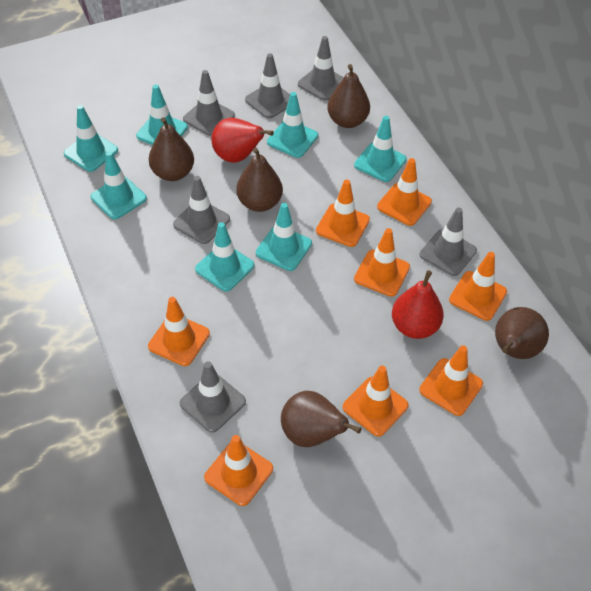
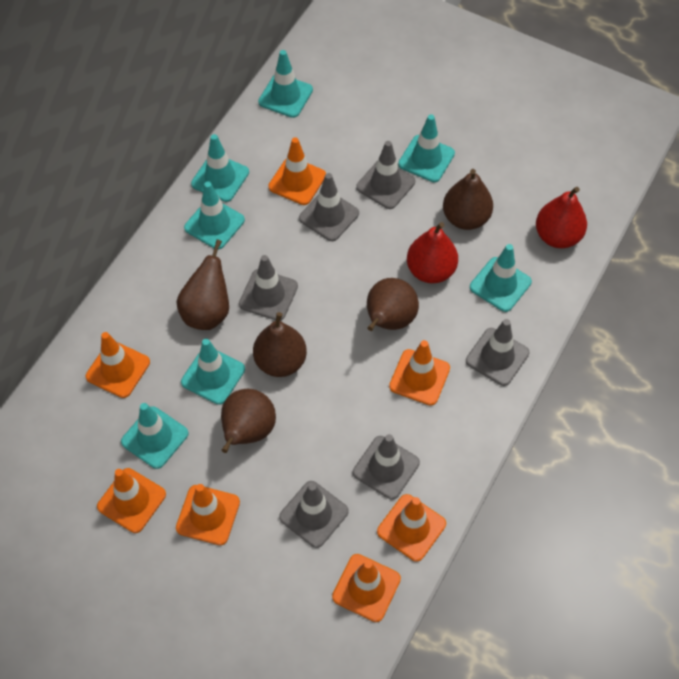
orange traffic cone: 8 -> 7

